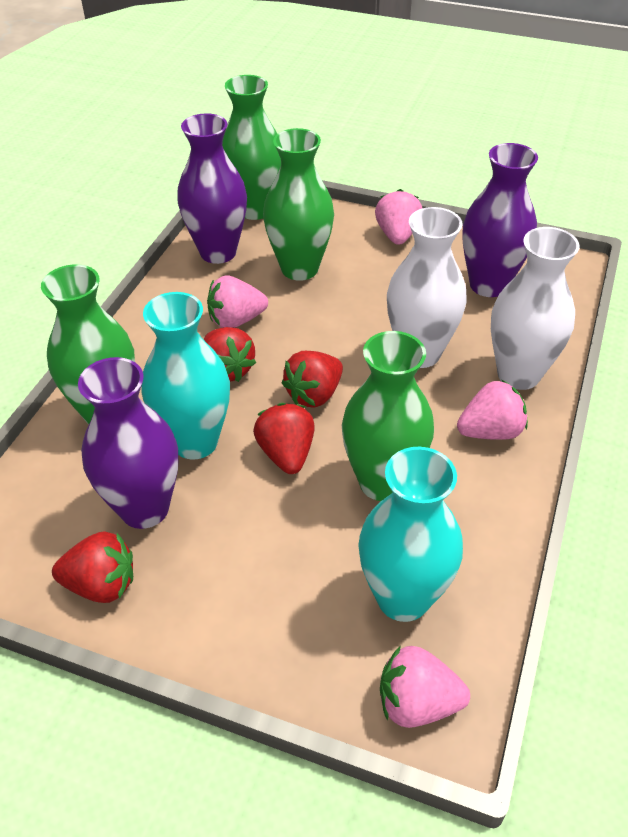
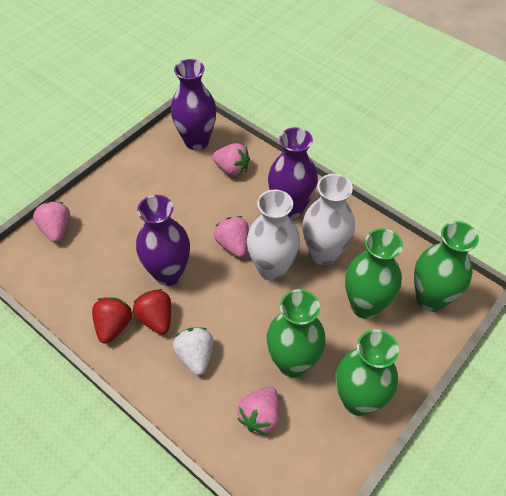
red strawberry: 4 -> 2
turquoise vase: 2 -> 0
white strawberry: 0 -> 1

